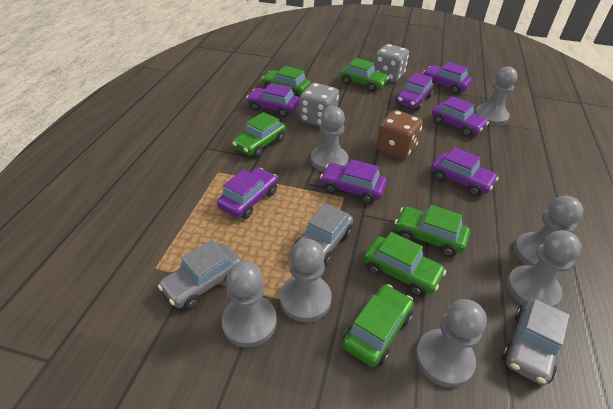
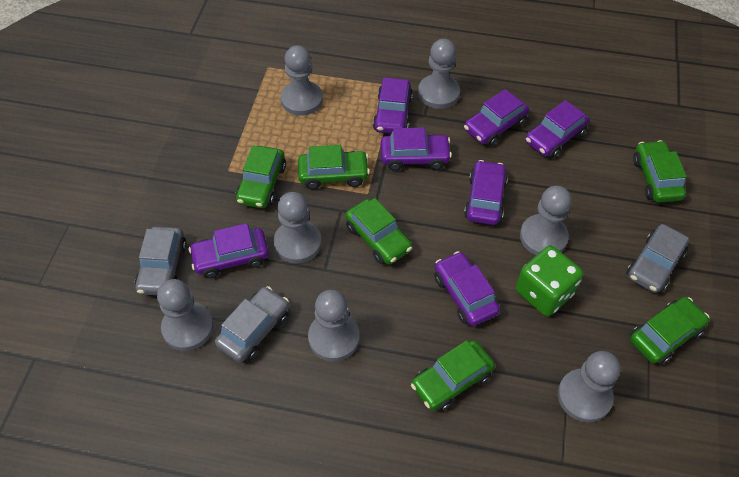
brown dice: 1 -> 0
green dice: 0 -> 1
grey dice: 2 -> 0

